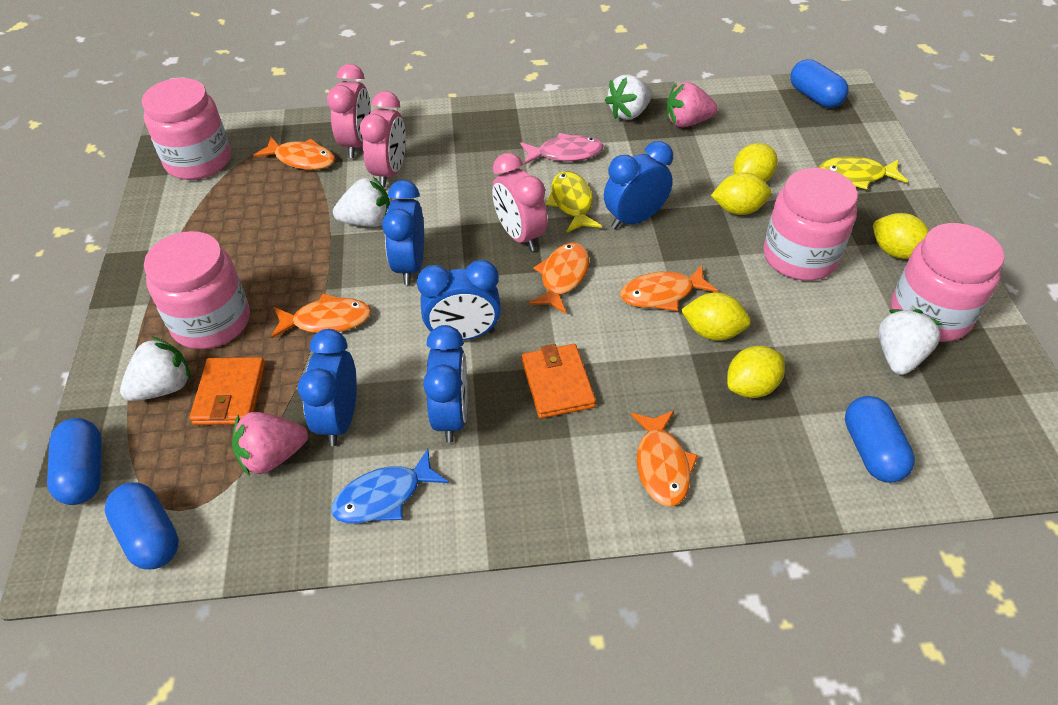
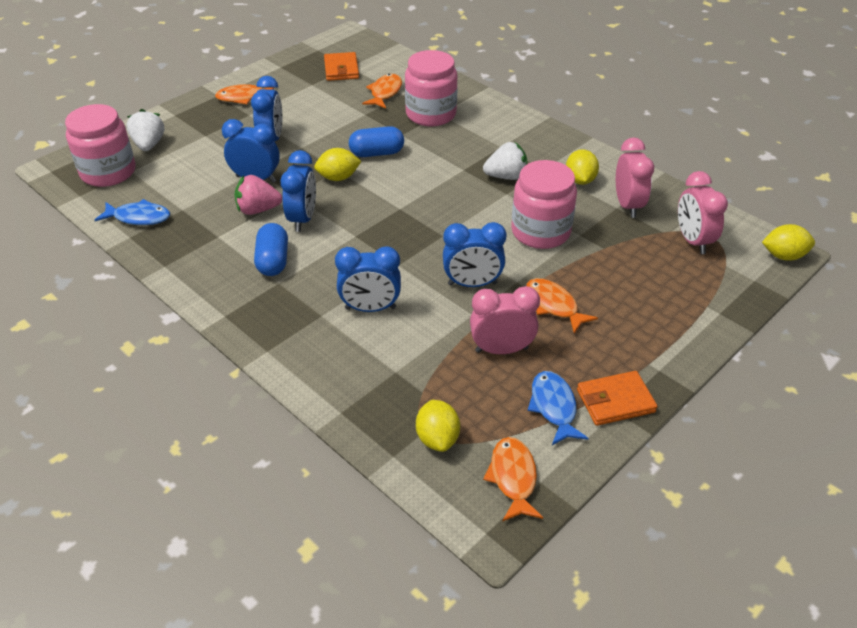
blue capsule: 4 -> 2
blue fish: 1 -> 2
orange fish: 5 -> 4
pink fish: 1 -> 0
pink jar: 4 -> 3
pink strawberry: 2 -> 1
white strawberry: 4 -> 2
yellow fish: 2 -> 0
yellow lemon: 5 -> 4

